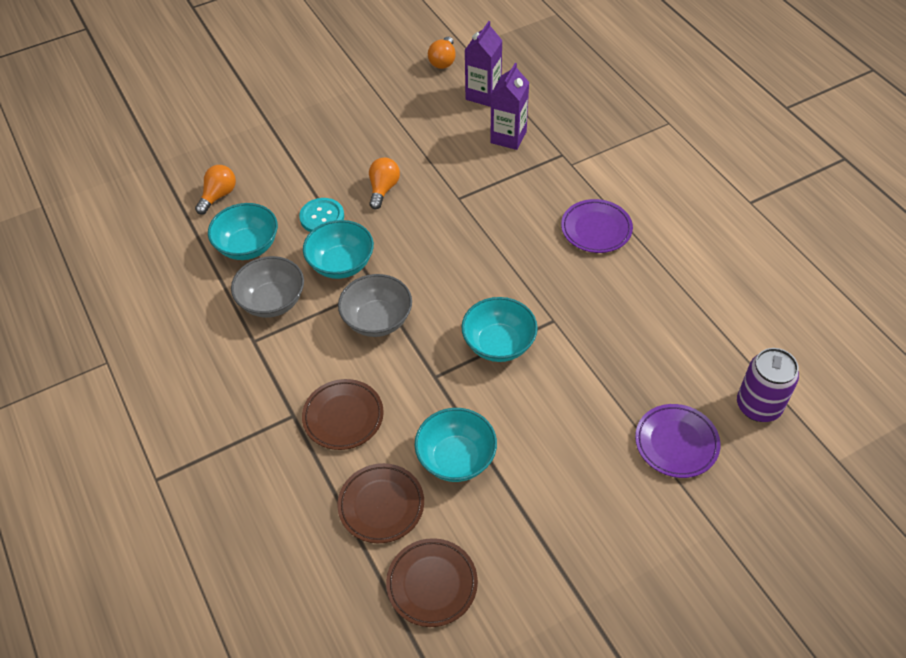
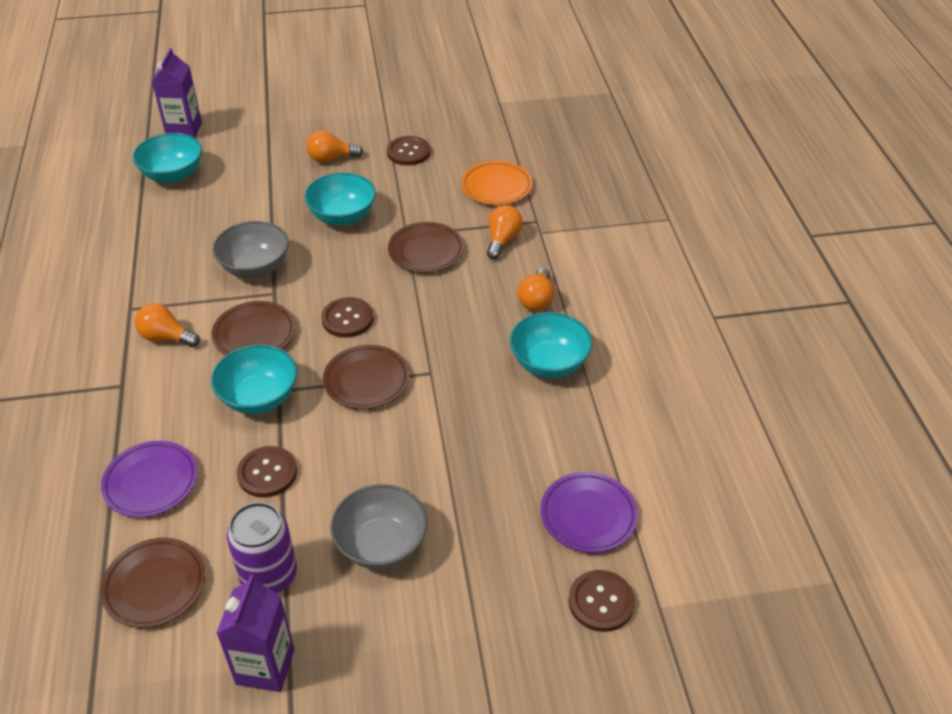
brown button: 0 -> 4
brown plate: 3 -> 4
orange light bulb: 3 -> 4
orange plate: 0 -> 1
turquoise button: 1 -> 0

